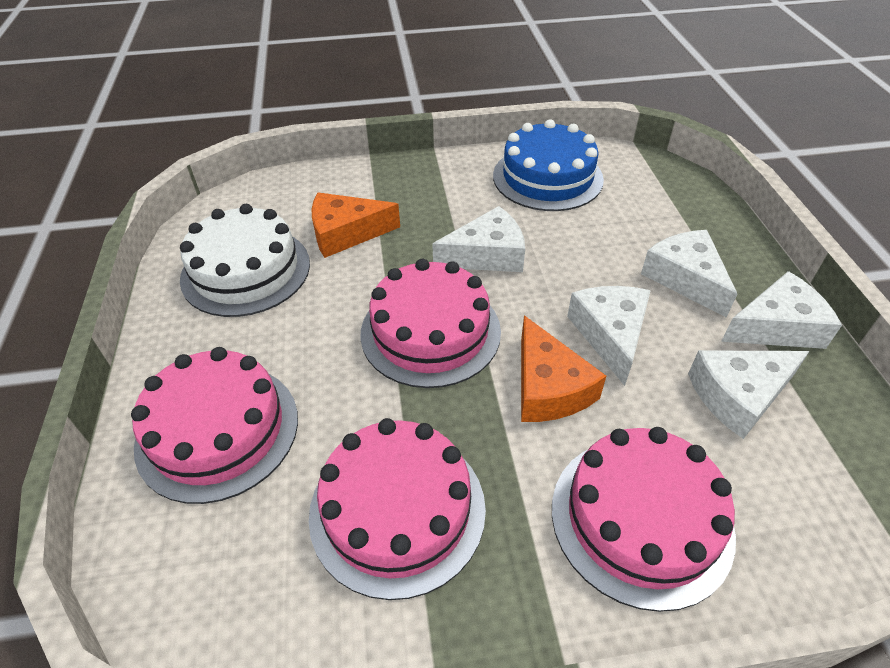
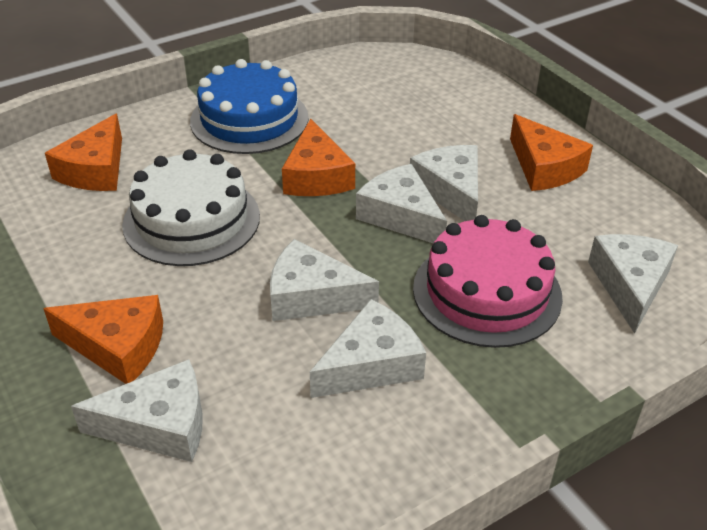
orange cheese: 2 -> 4
pink cake: 4 -> 1
white cheese: 5 -> 6

